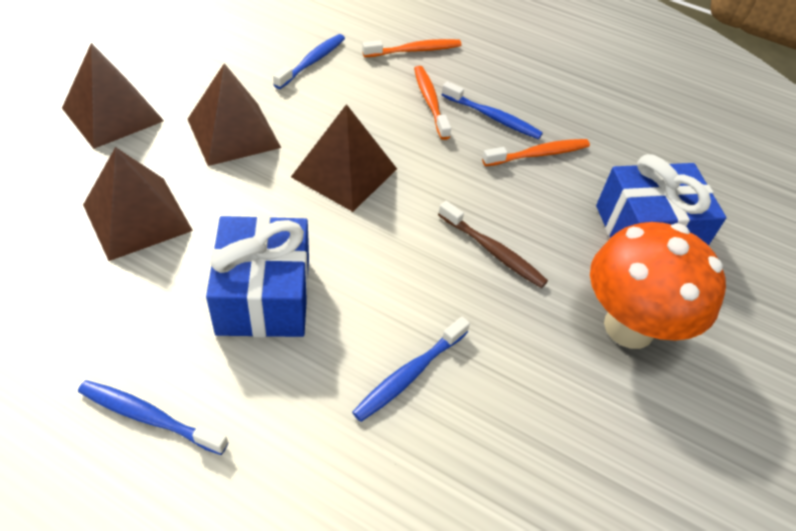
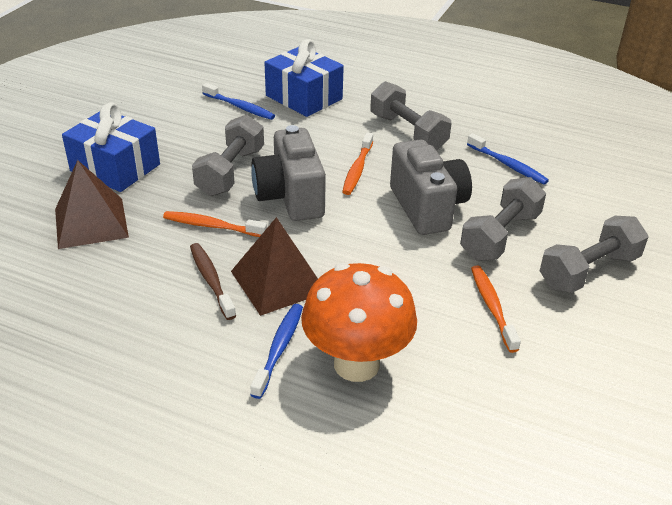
blue toothbrush: 4 -> 3
brown pyramid: 4 -> 2
grey camera: 0 -> 2
grey dumbbell: 0 -> 4

